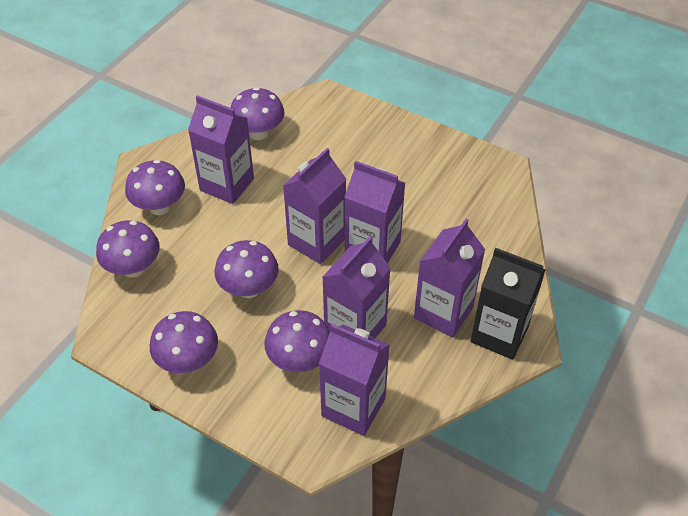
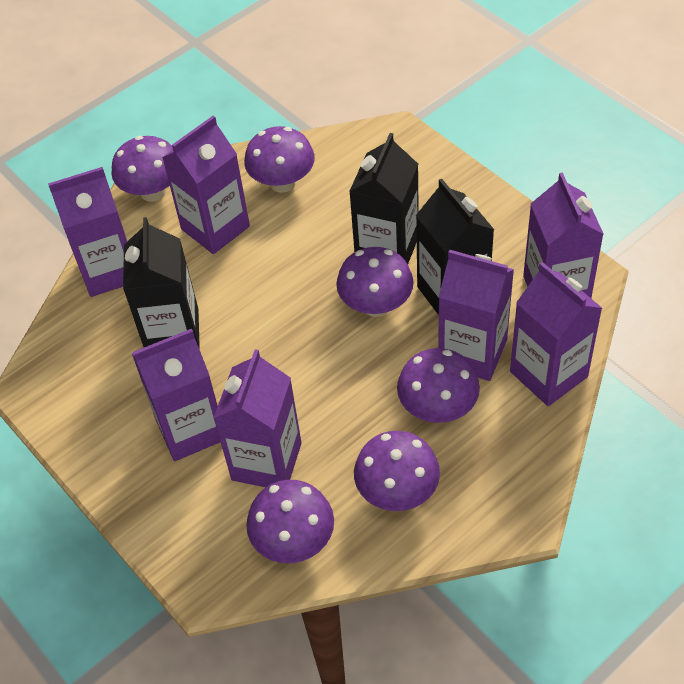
black carton: 1 -> 3
purple carton: 6 -> 7

